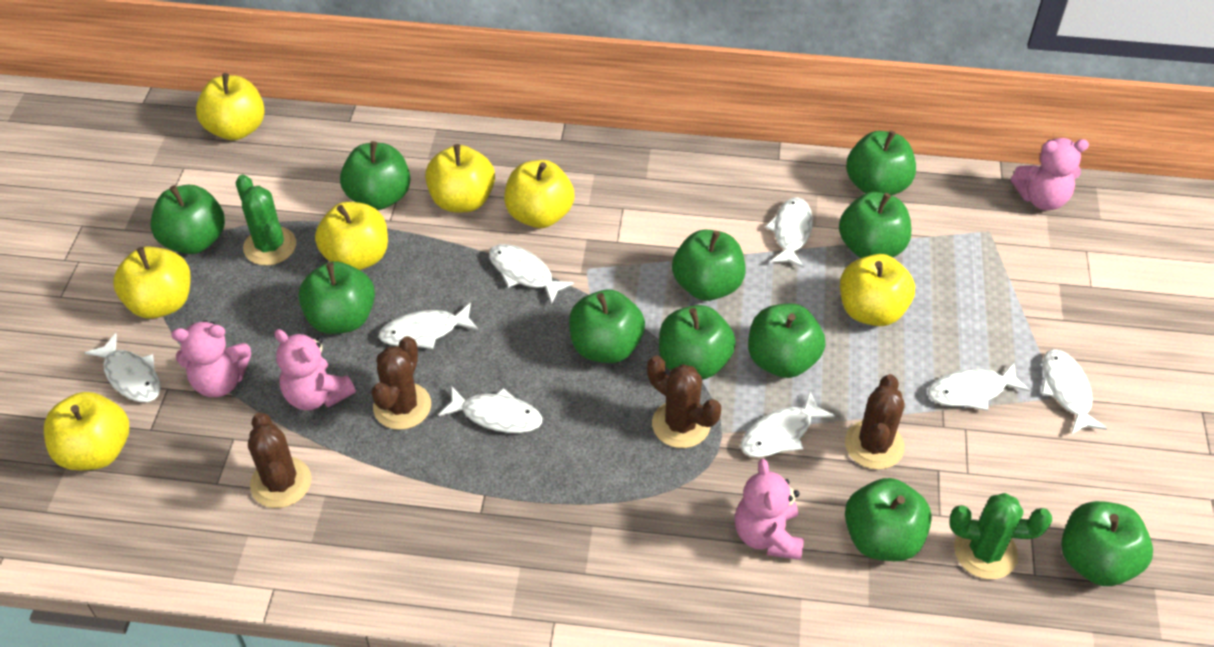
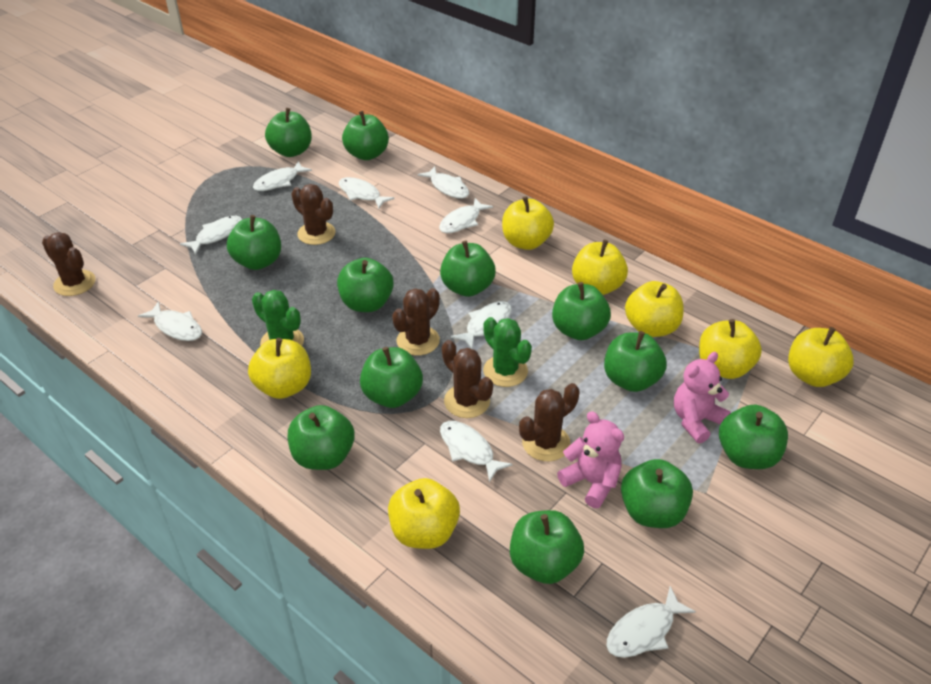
brown cactus: 4 -> 5
green apple: 11 -> 12
pink teddy bear: 4 -> 2
white fish: 8 -> 9

